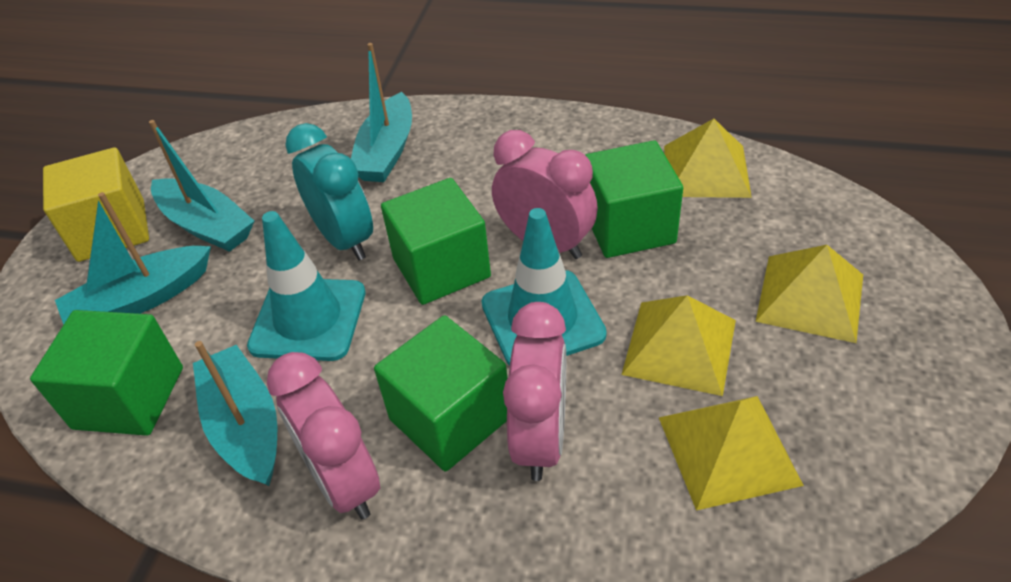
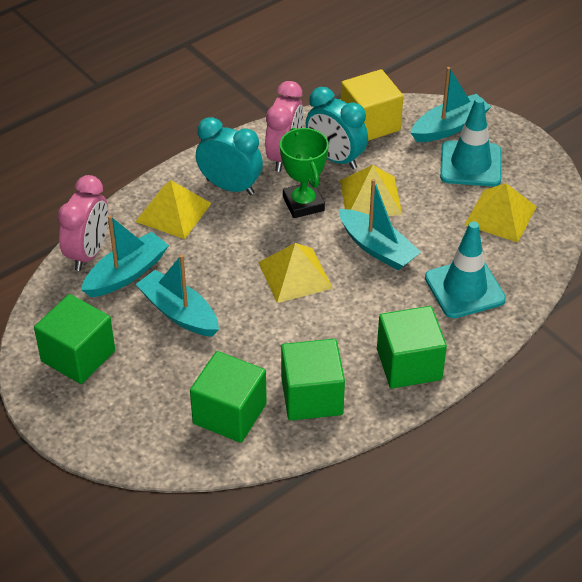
green trophy: 0 -> 1
pink clock: 3 -> 2
turquoise clock: 1 -> 2

